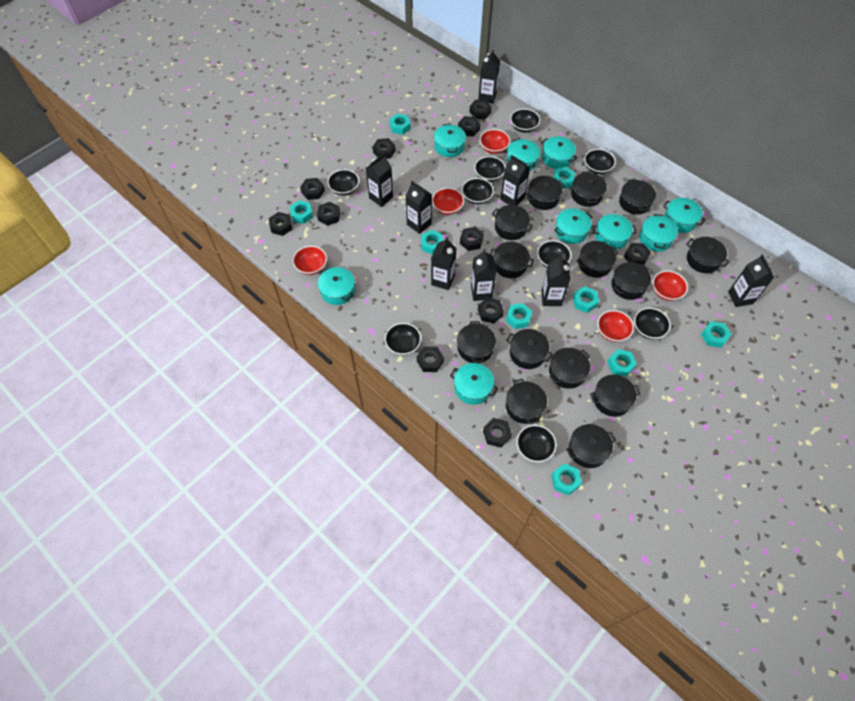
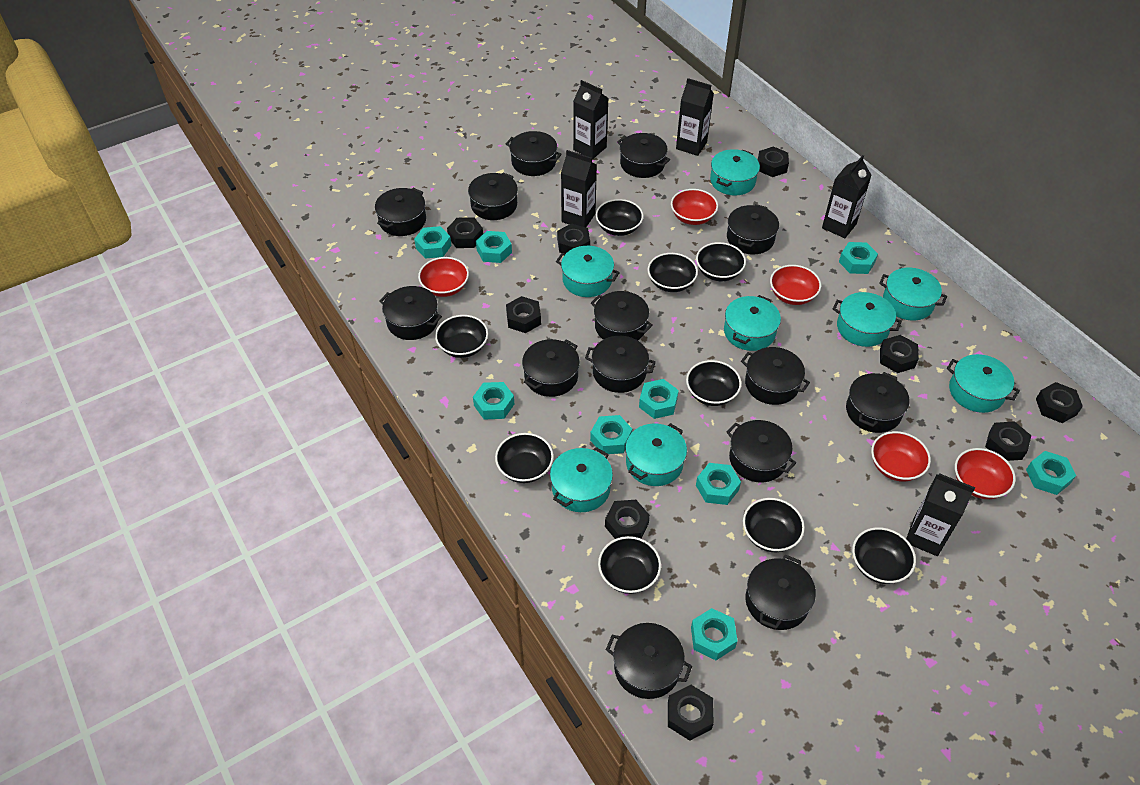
black carton: 8 -> 5
black nut: 11 -> 9
turquoise pot: 9 -> 8

